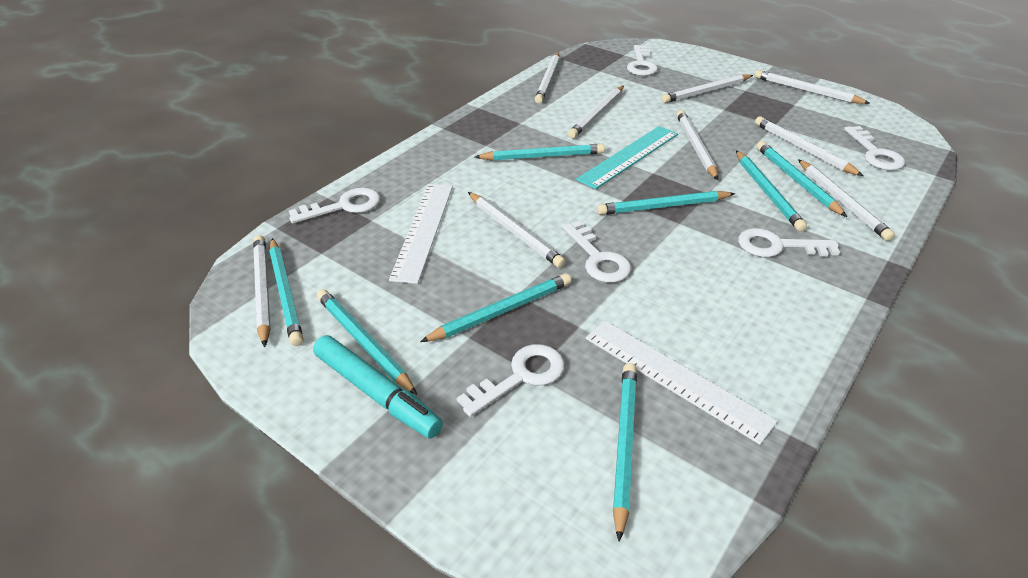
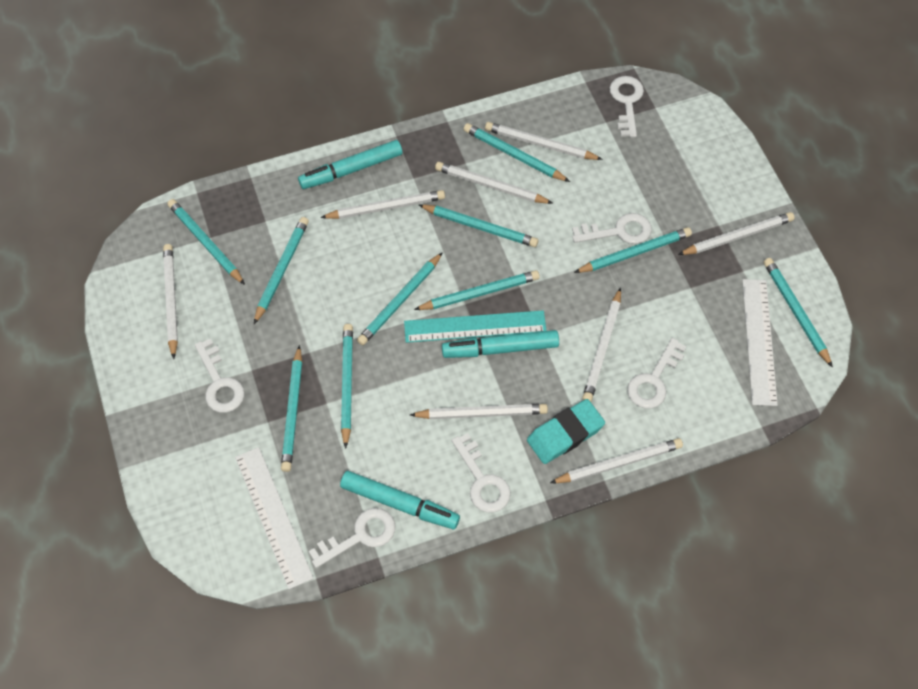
turquoise eraser: 0 -> 1
turquoise marker: 1 -> 3
turquoise pencil: 8 -> 10
white pencil: 9 -> 8

